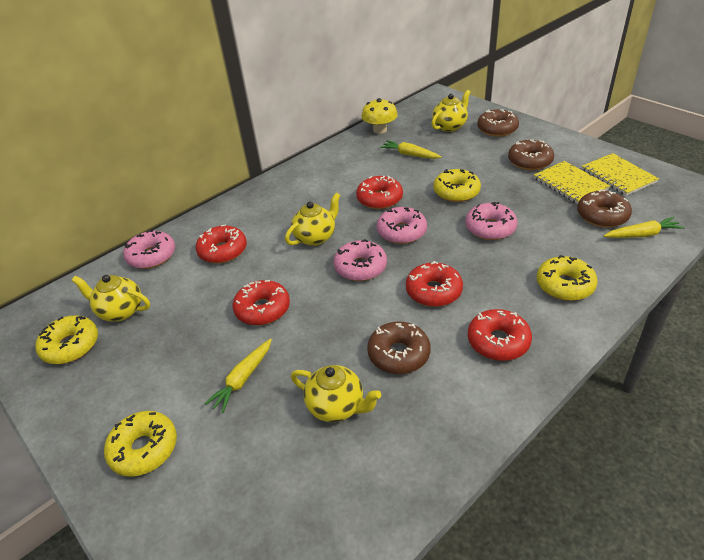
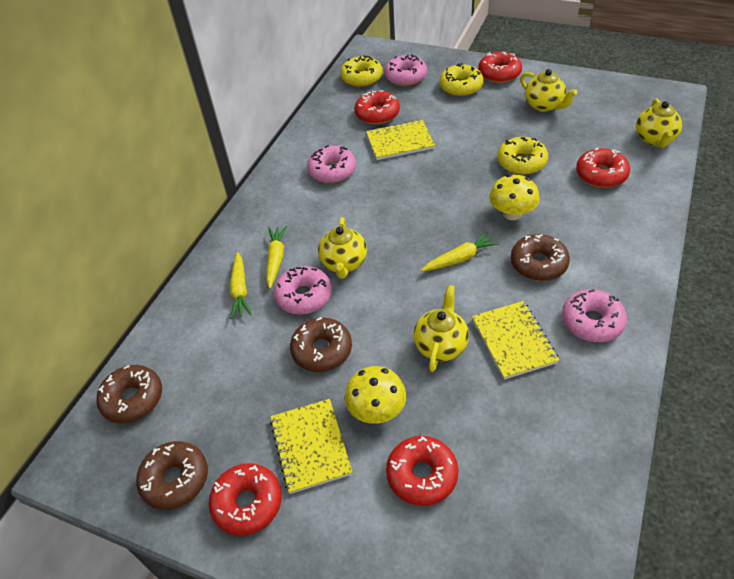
yellow donut: 4 -> 3
yellow mushroom: 1 -> 2
yellow notebook: 2 -> 3

